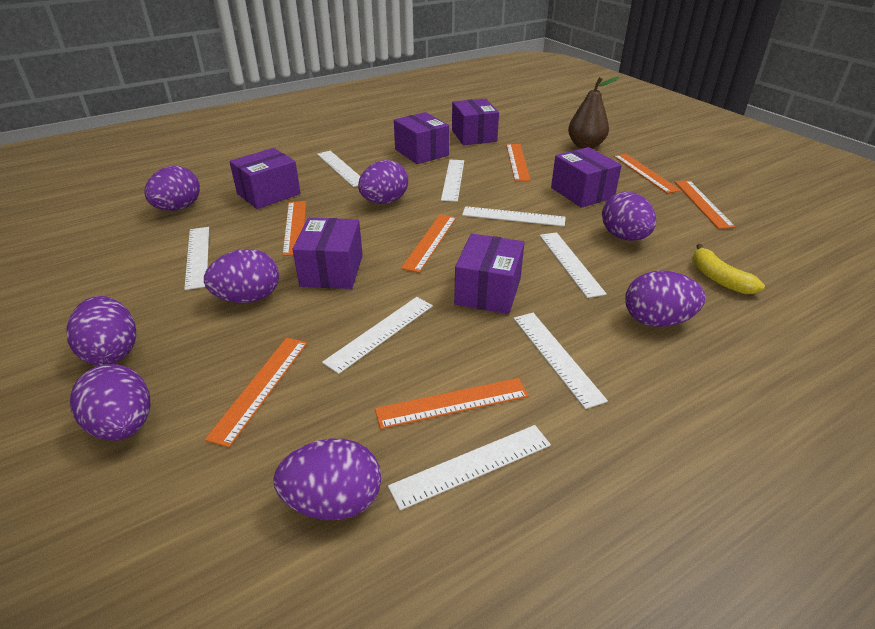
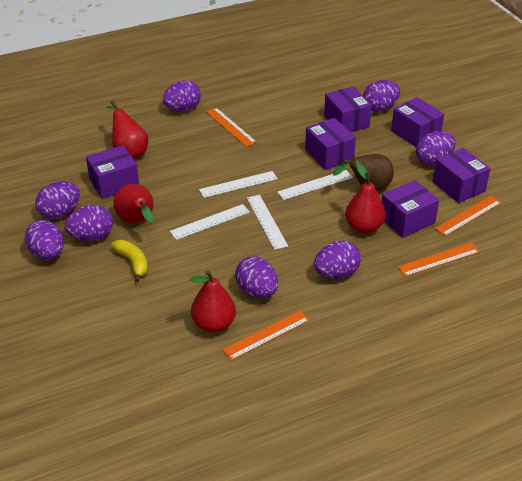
orange ruler: 7 -> 4
red pear: 0 -> 4
white ruler: 8 -> 4

